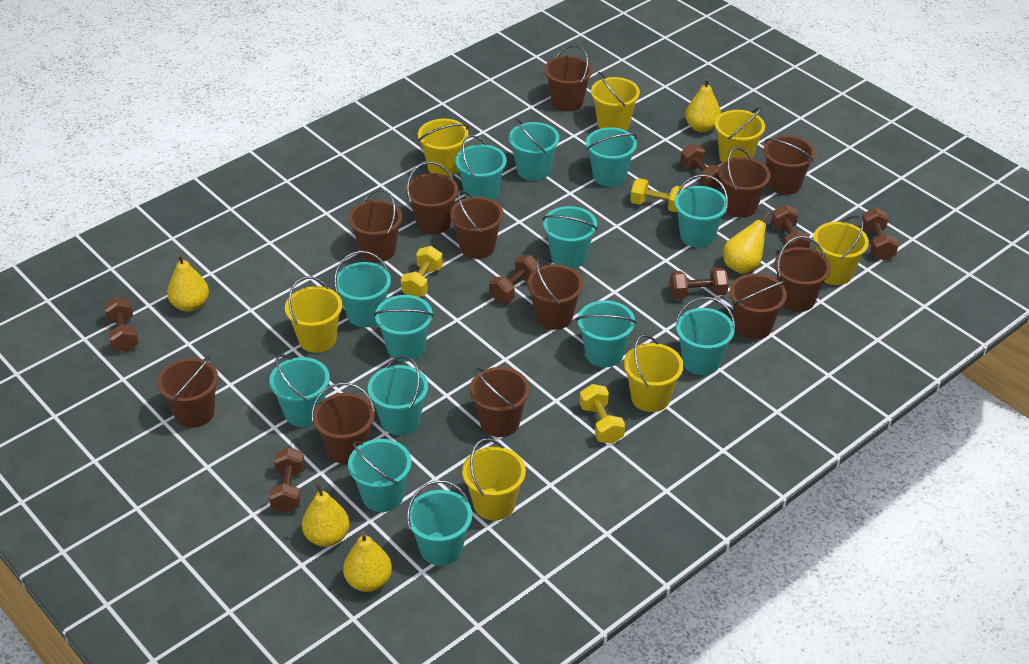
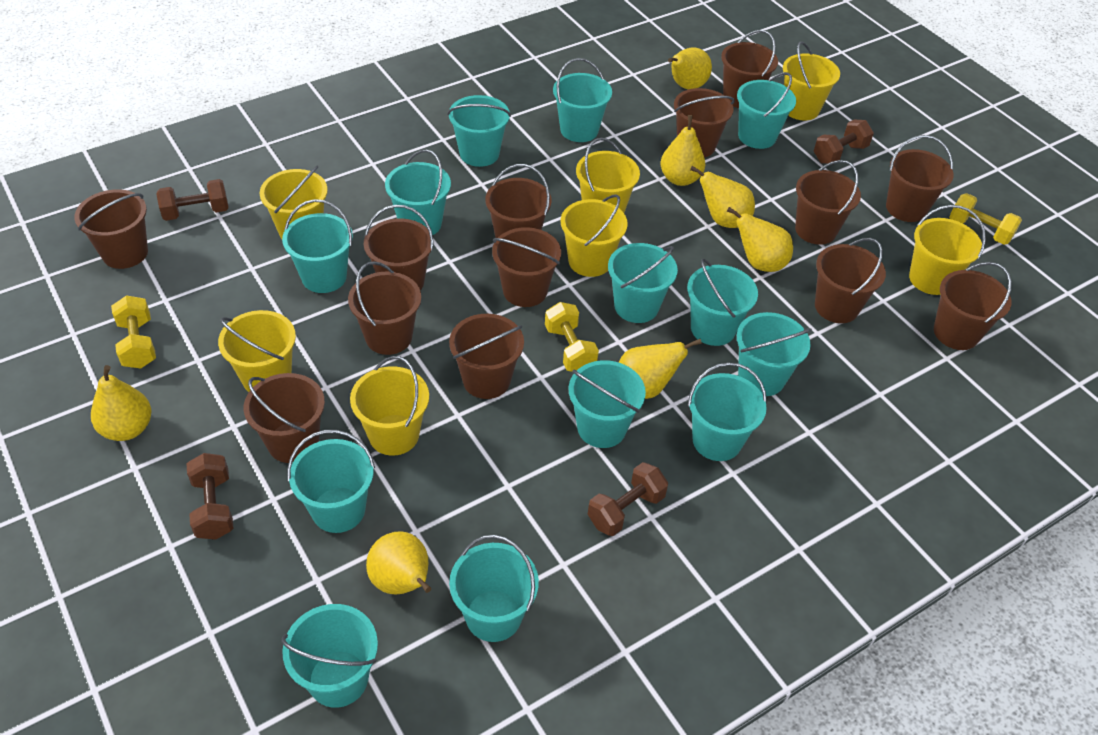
brown bucket: 12 -> 13
brown dumbbell: 7 -> 4
yellow pear: 5 -> 7

